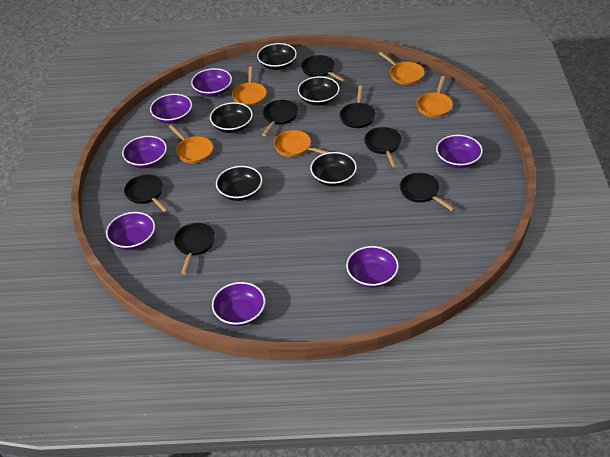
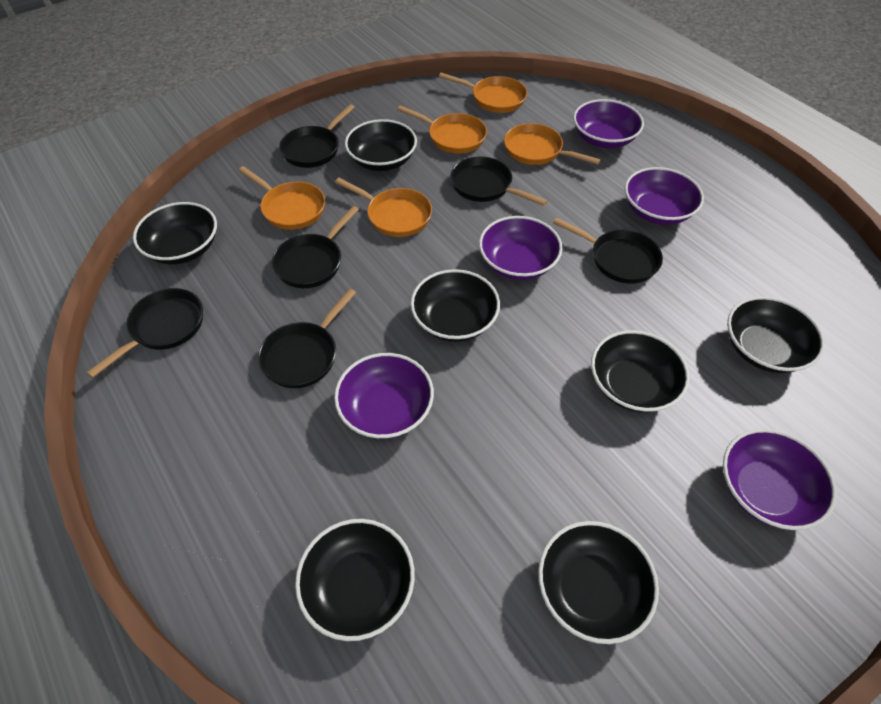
black bowl: 5 -> 7
black pan: 7 -> 6
purple bowl: 7 -> 5

